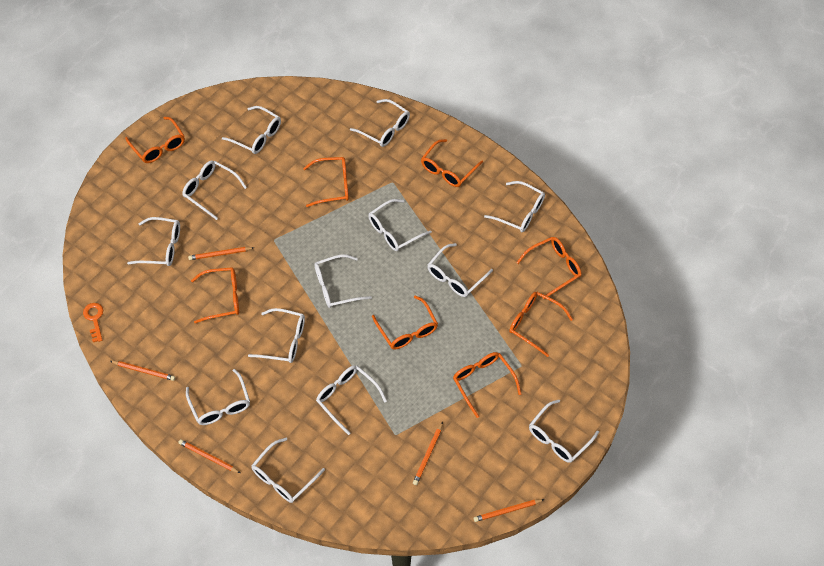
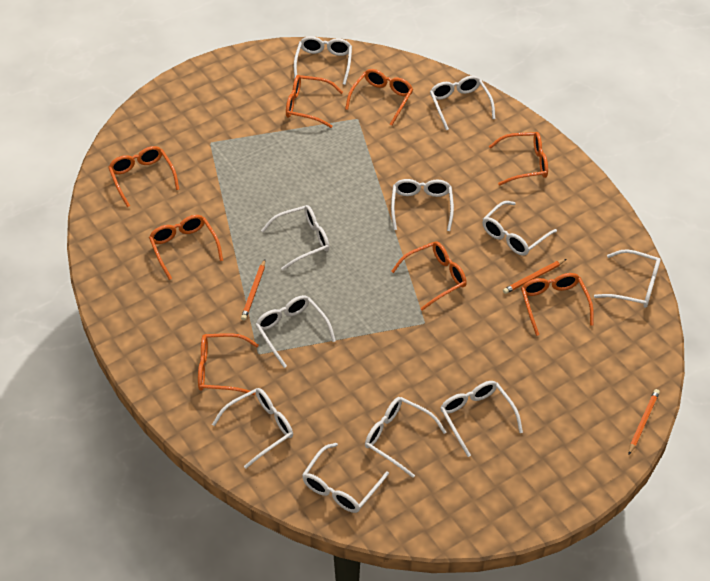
orange key: 1 -> 0
orange pencil: 5 -> 3
white glasses: 13 -> 11

